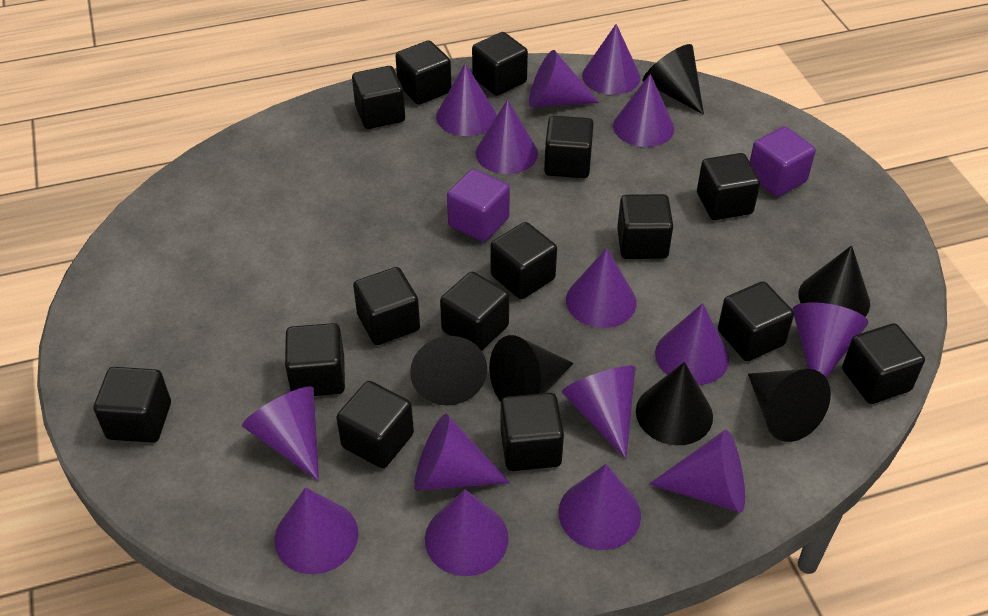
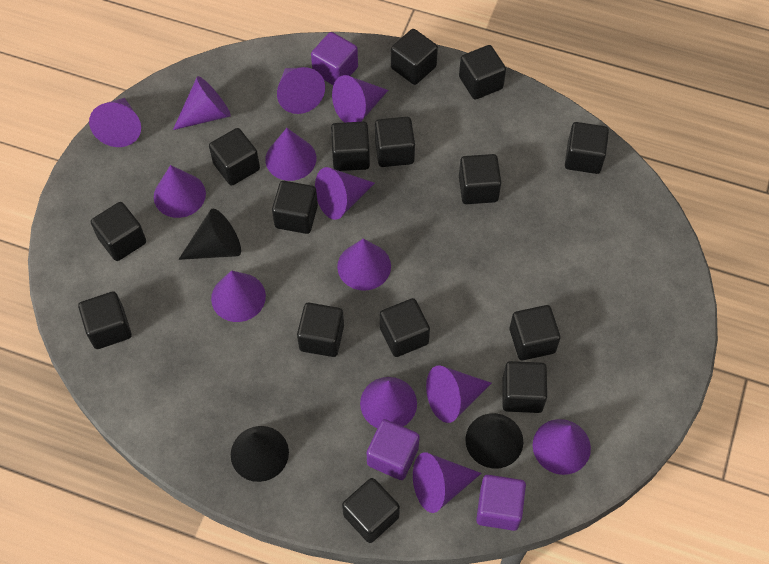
black cone: 6 -> 3
purple cone: 15 -> 13
purple cube: 2 -> 3

